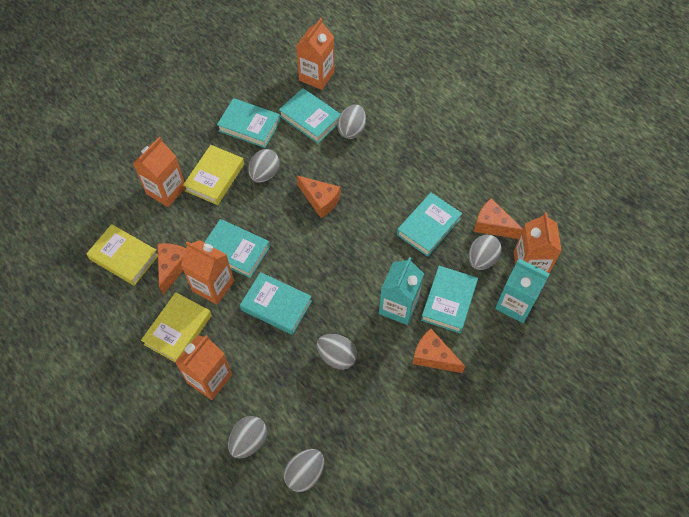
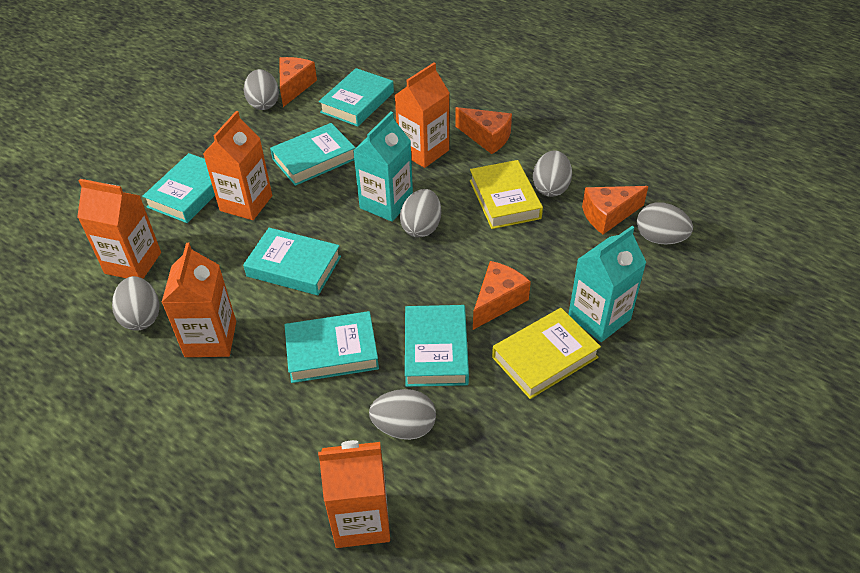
yellow book: 3 -> 2

